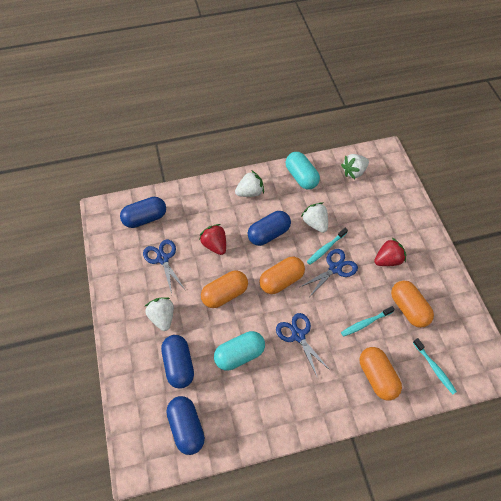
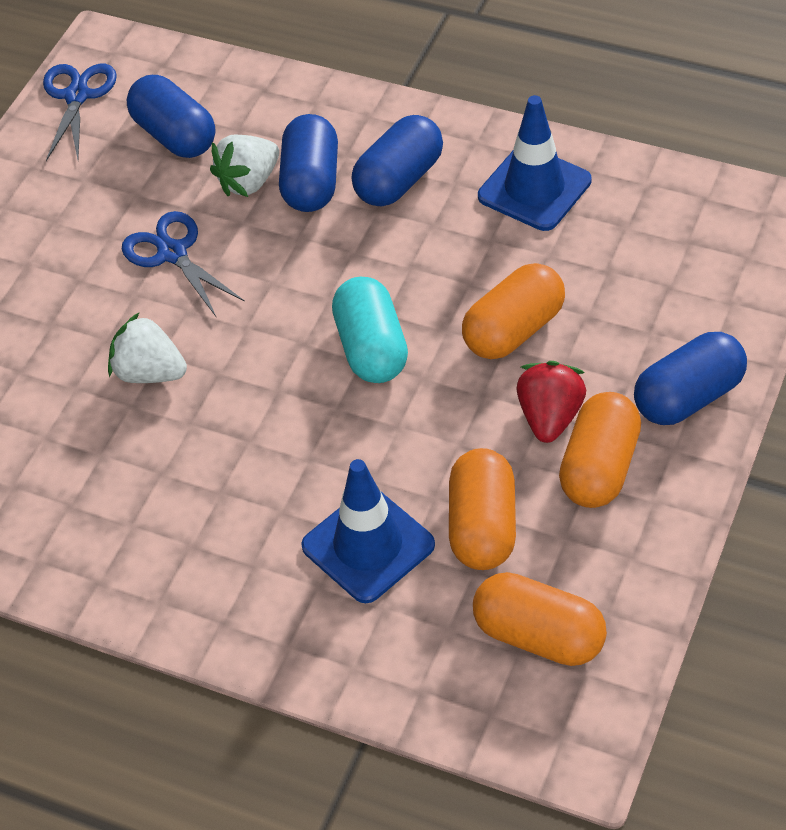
blue scissors: 3 -> 2
blue traffic cone: 0 -> 2
red strawberry: 2 -> 1
turquoise capsule: 2 -> 1
turquoise toothbrush: 3 -> 0
white strawberry: 4 -> 2

